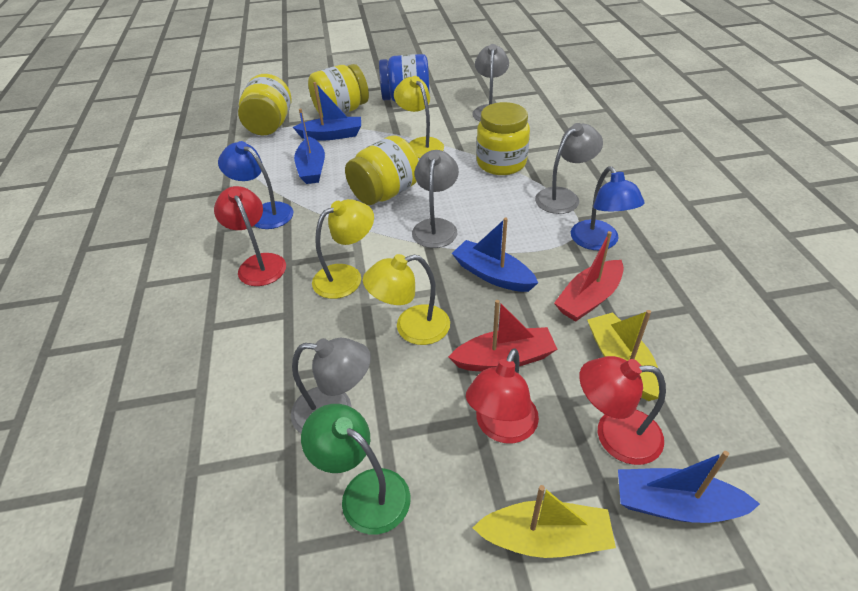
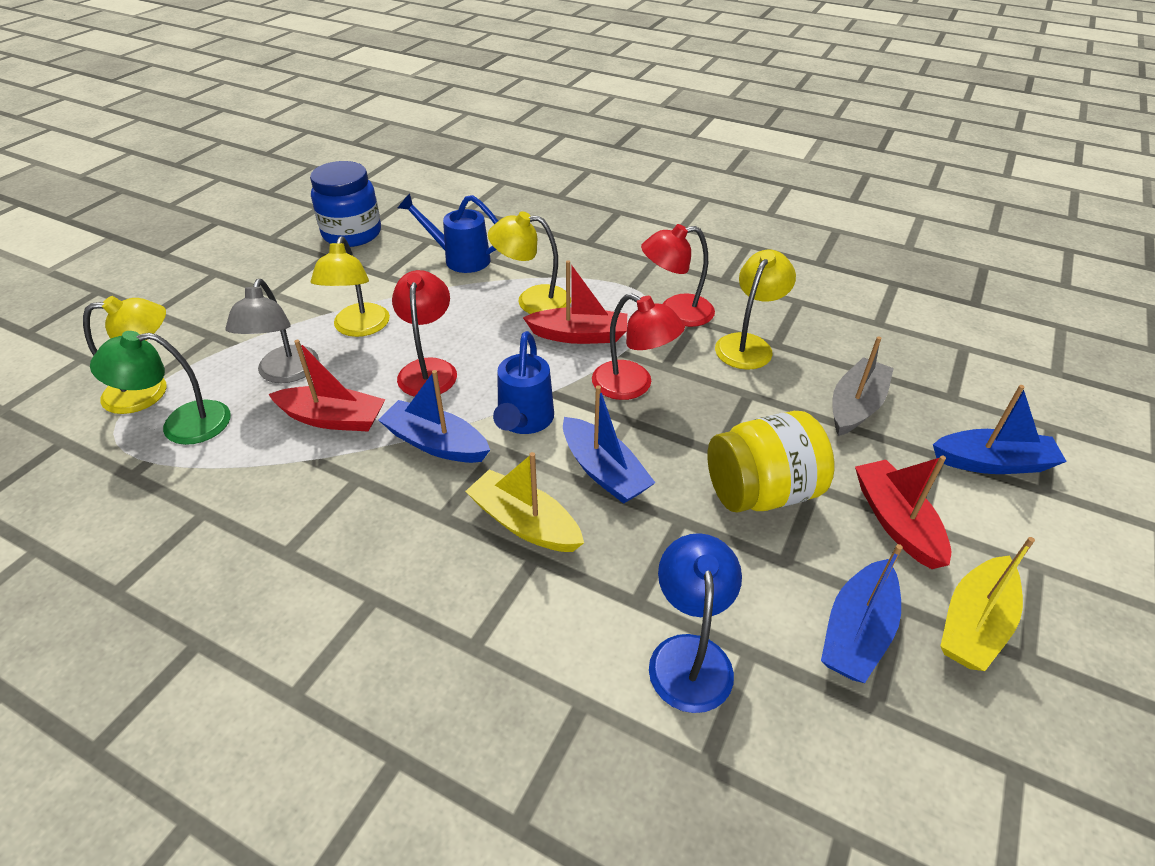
blue lamp: 2 -> 1
blue watering can: 0 -> 2
grey boat: 0 -> 1
grey lamp: 4 -> 1
red boat: 2 -> 3
yellow jar: 4 -> 1
yellow lamp: 3 -> 4

